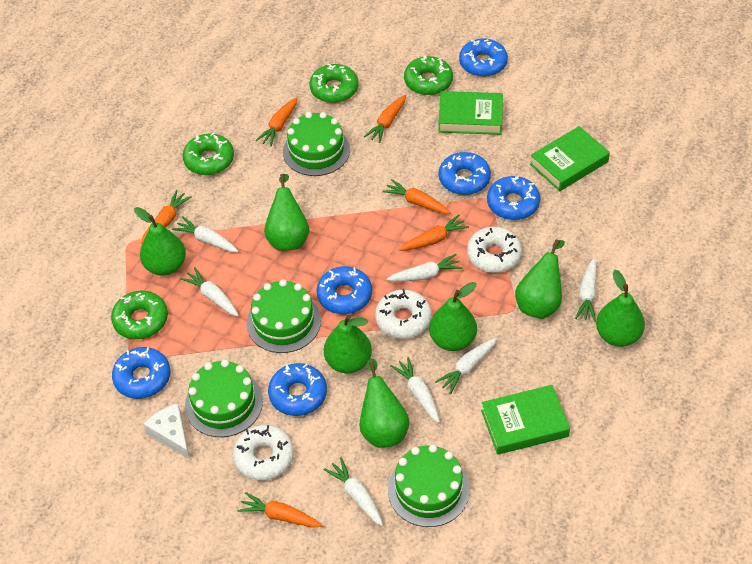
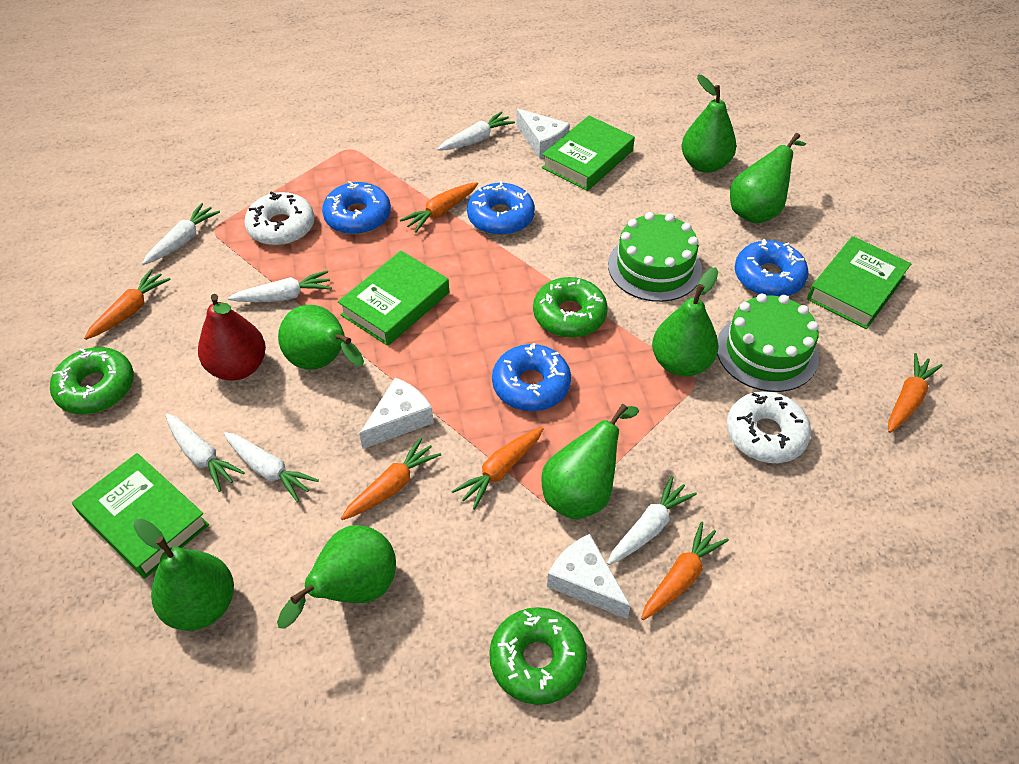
blue donut: 6 -> 4
green book: 3 -> 4
green cake: 4 -> 2
green donut: 4 -> 3
red pear: 0 -> 1
white carrot: 7 -> 6
white cheese: 1 -> 3
white donut: 3 -> 2

